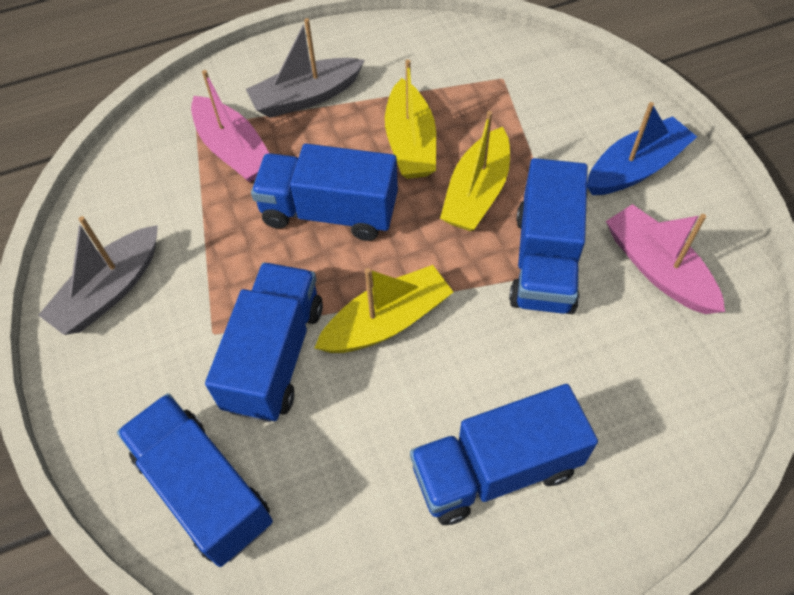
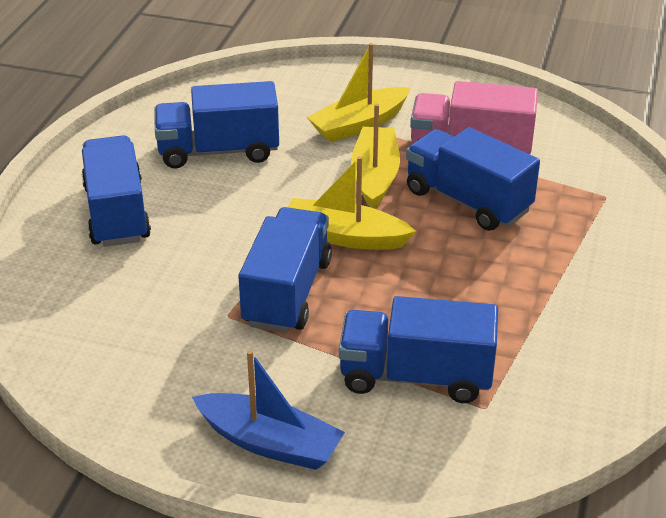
grey boat: 2 -> 0
pink boat: 2 -> 0
pink truck: 0 -> 1

